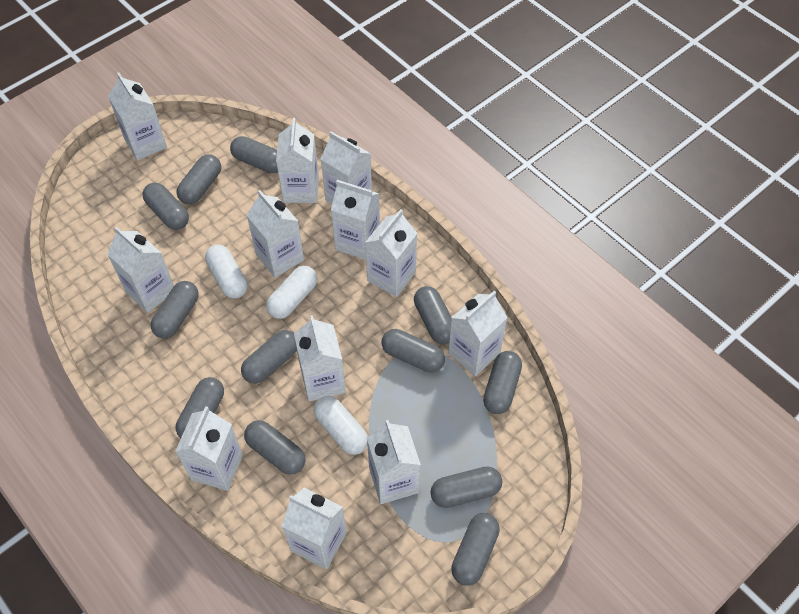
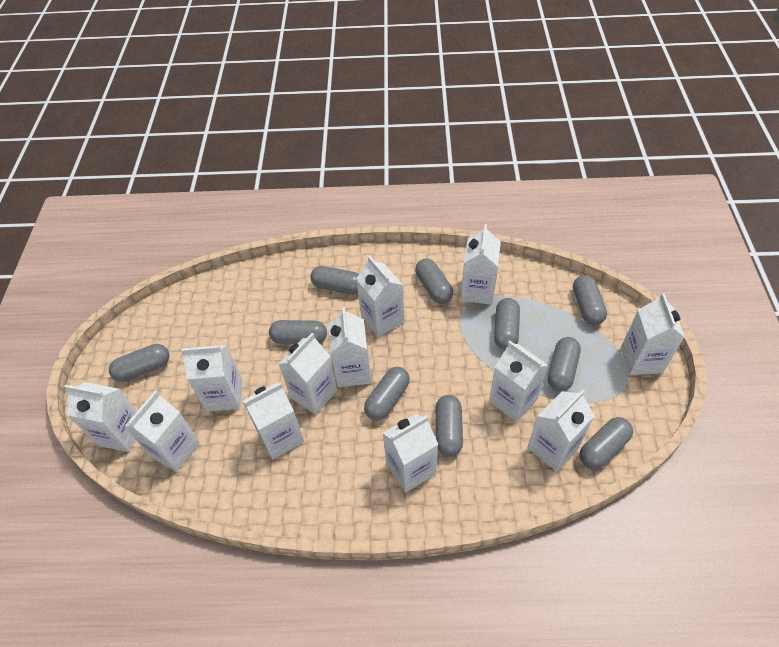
grey capsule: 12 -> 10
white capsule: 3 -> 0

